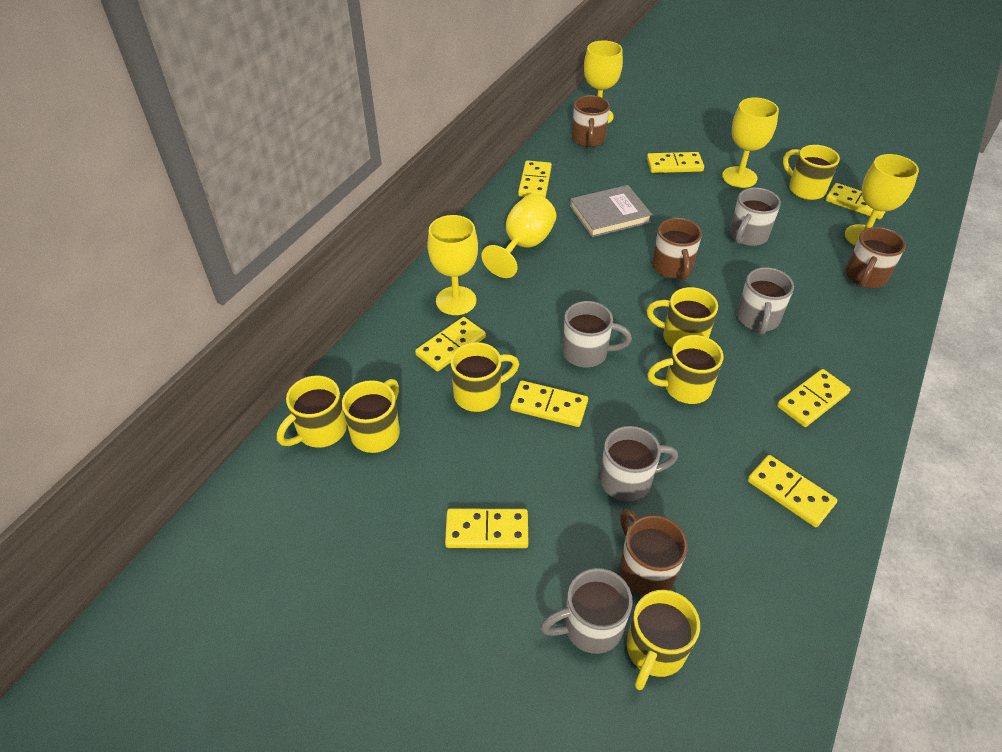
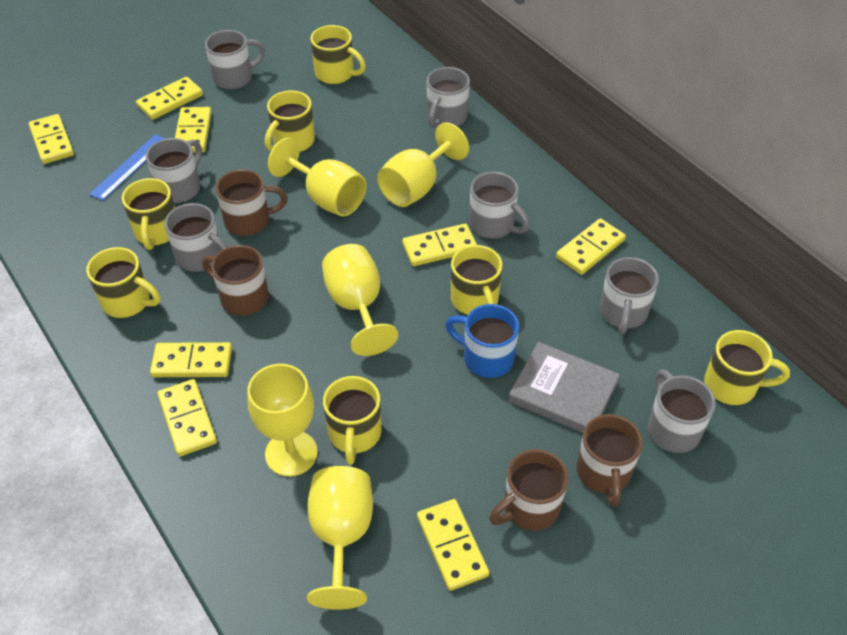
blue mug: 0 -> 1
blue ruler: 0 -> 1
grey mug: 5 -> 7

